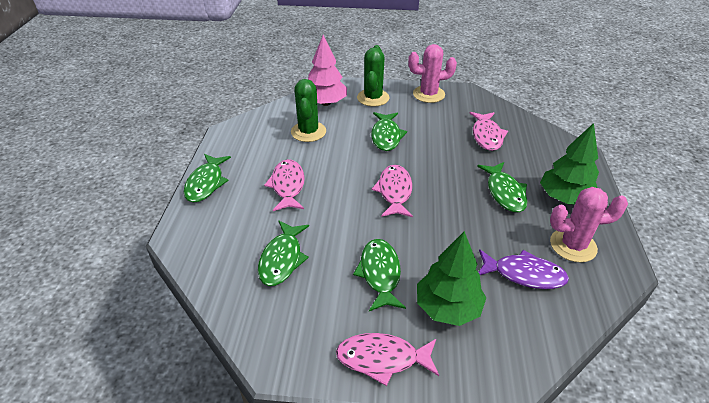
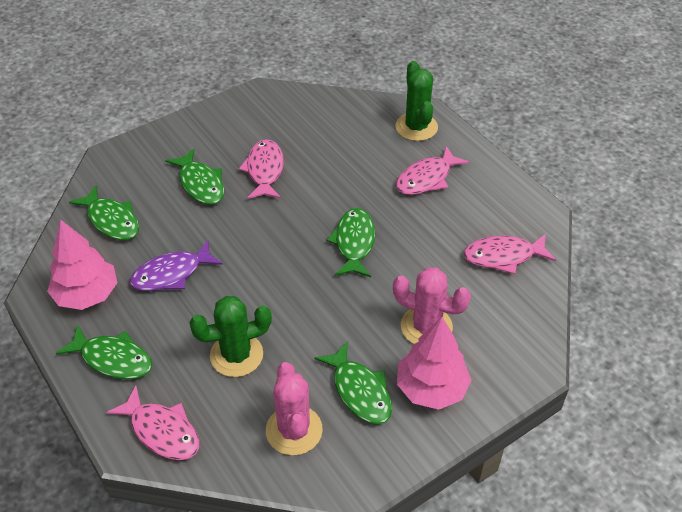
green tree: 2 -> 0
pink tree: 1 -> 2

